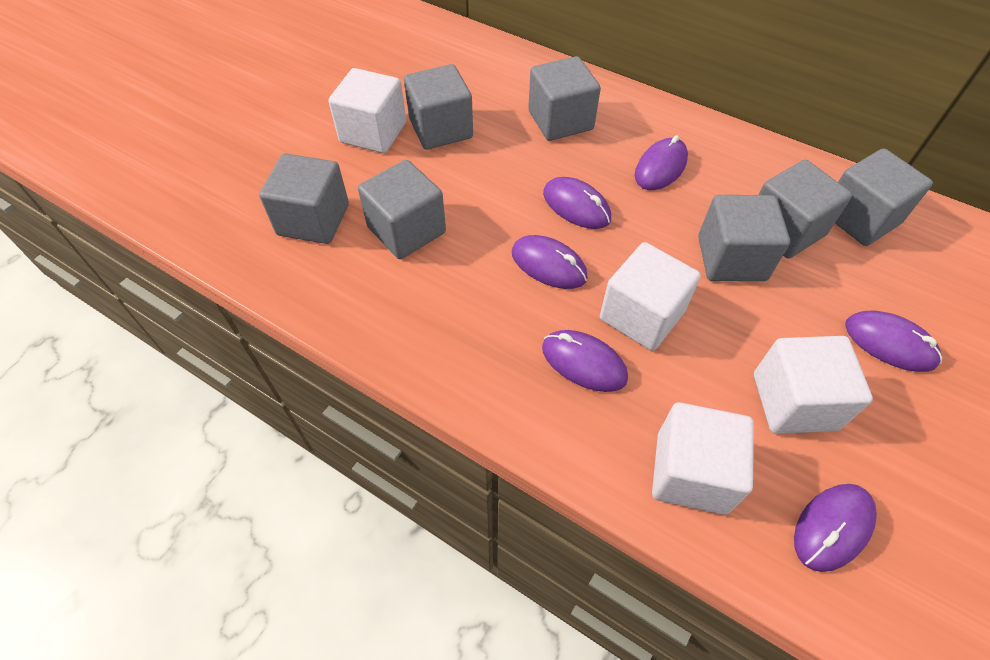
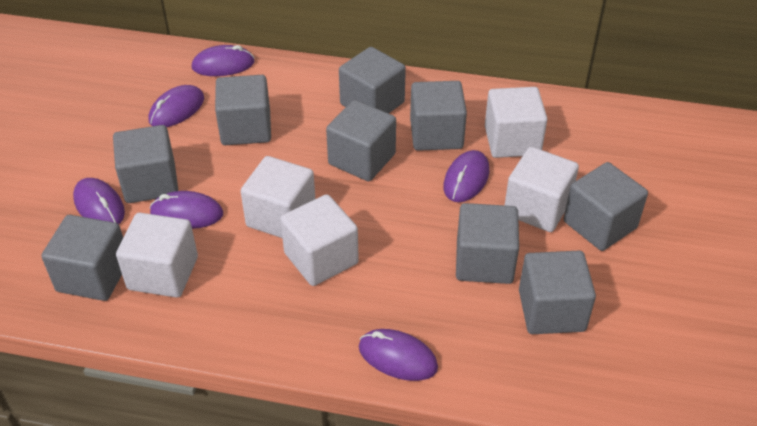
grey cube: 7 -> 9
white cube: 4 -> 5

